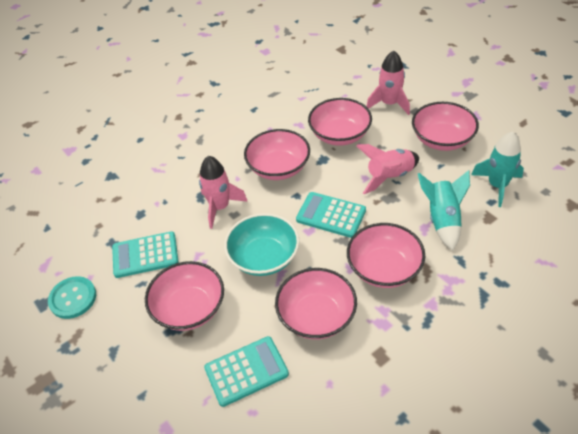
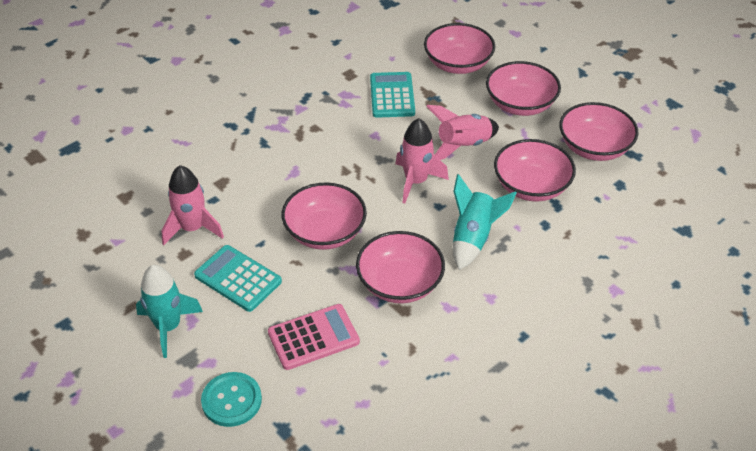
pink calculator: 0 -> 1
turquoise bowl: 1 -> 0
turquoise calculator: 3 -> 2

